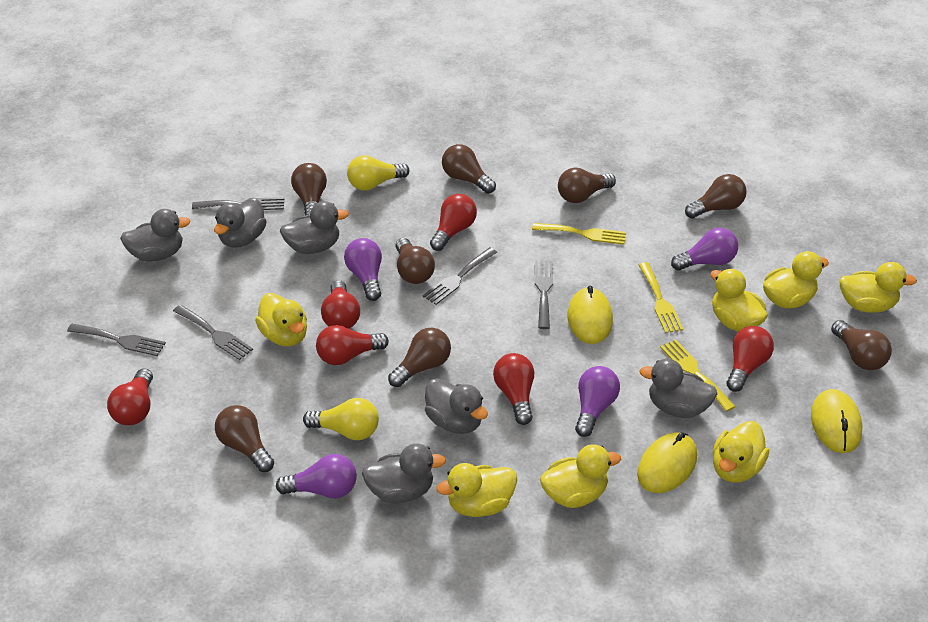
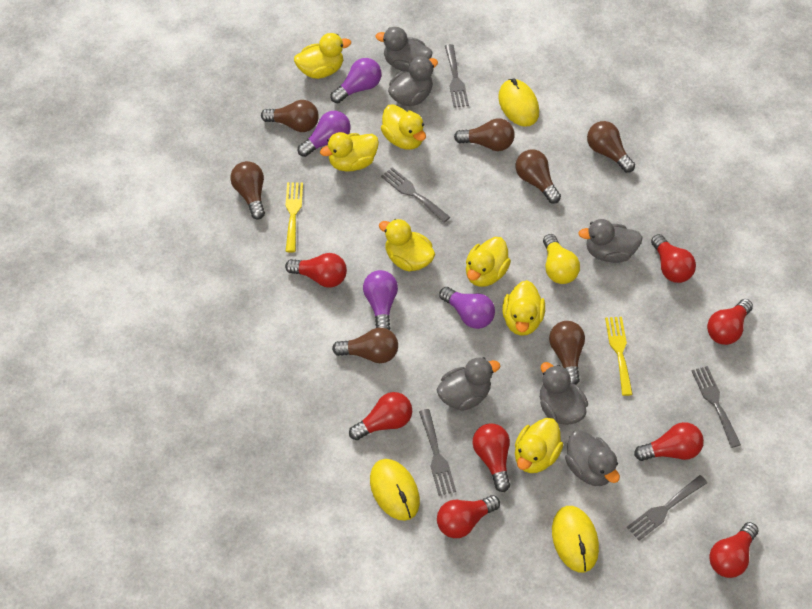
brown light bulb: 8 -> 7
red light bulb: 6 -> 8
yellow fork: 3 -> 2
yellow light bulb: 2 -> 1

